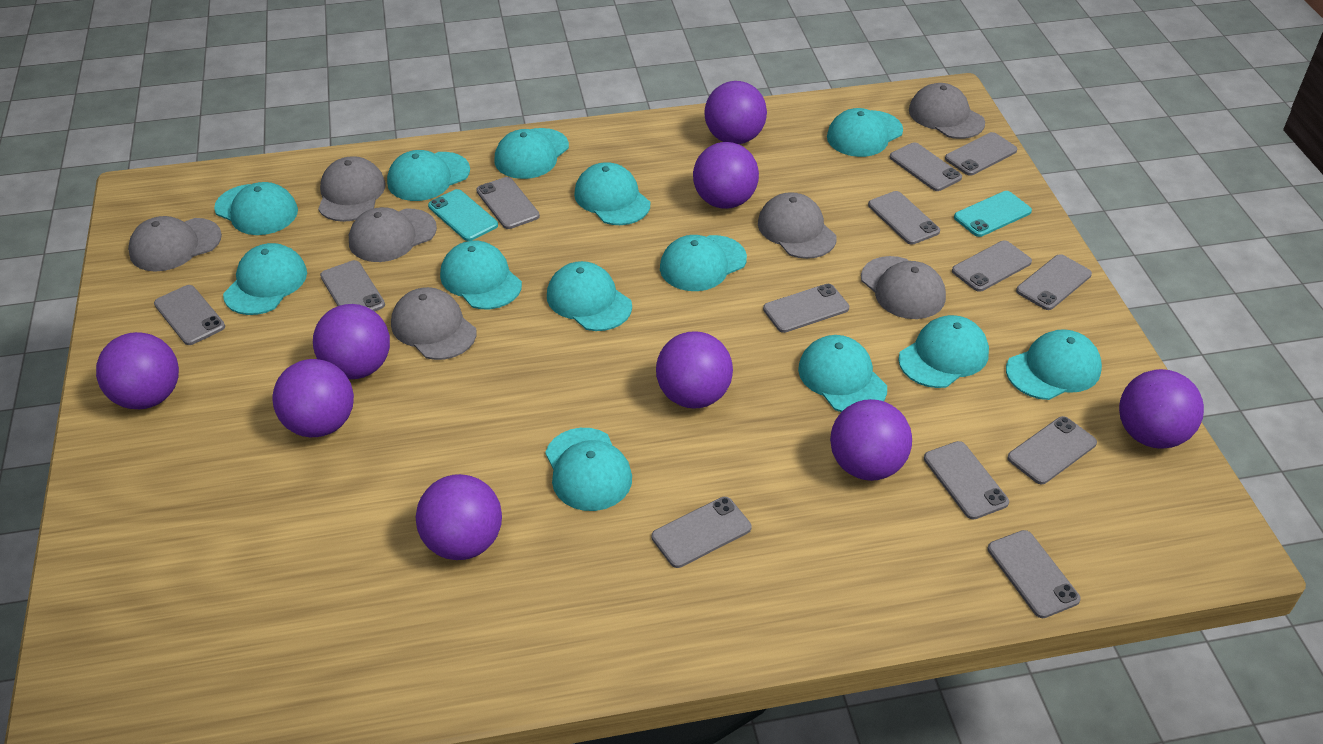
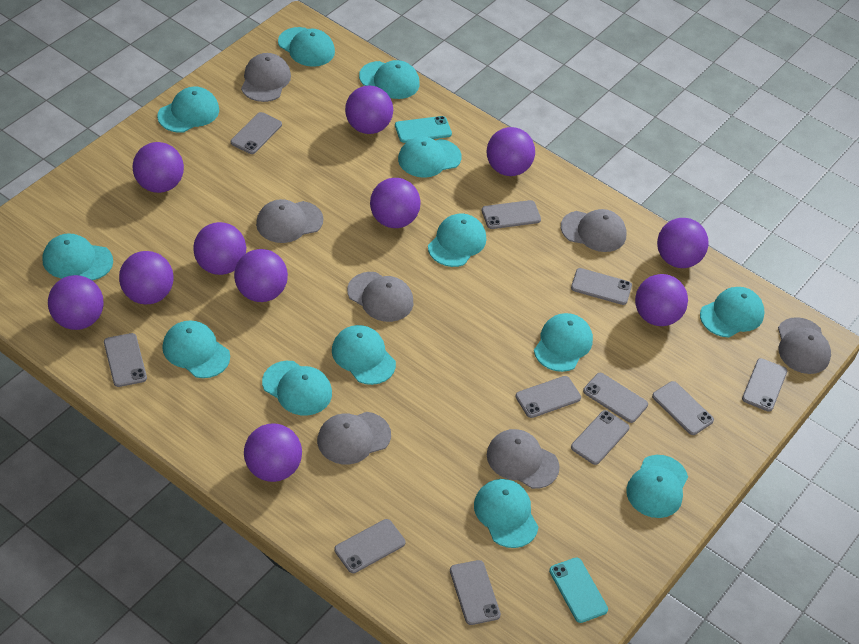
grey phone: 13 -> 11
purple ball: 9 -> 11

